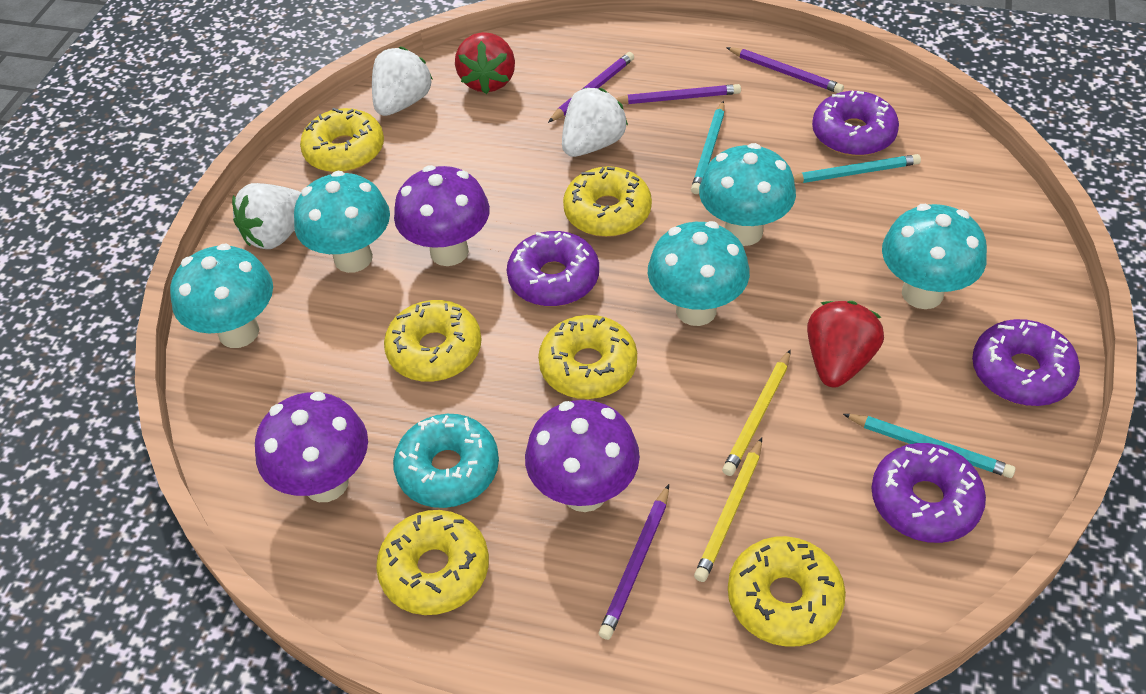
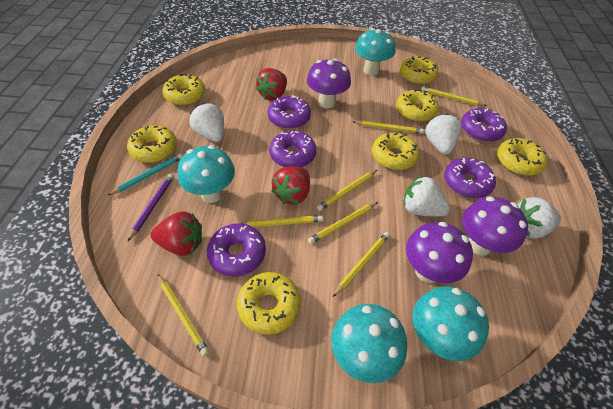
purple donut: 4 -> 5
purple pencil: 4 -> 1
red strawberry: 2 -> 3
turquoise donut: 1 -> 0
turquoise mushroom: 5 -> 4
turquoise pencil: 3 -> 1
white strawberry: 3 -> 4
yellow donut: 6 -> 7
yellow pencil: 2 -> 7

